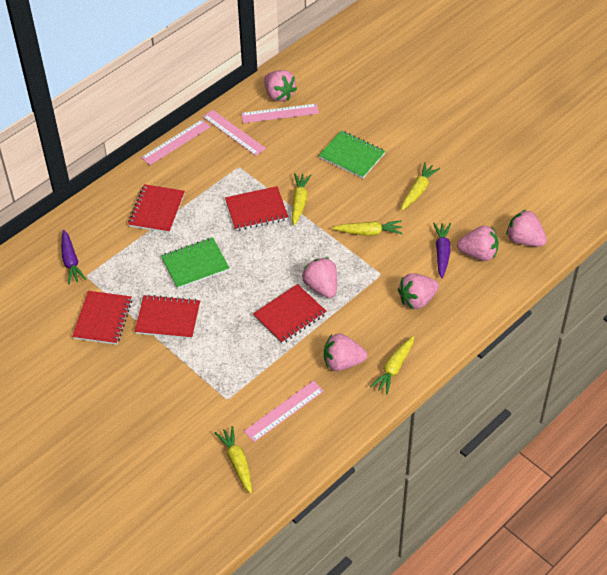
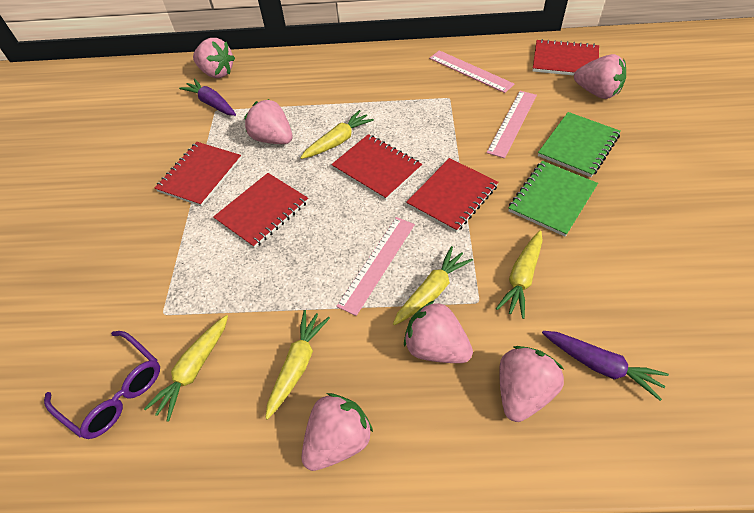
pink ruler: 4 -> 3
purple glasses: 0 -> 1

